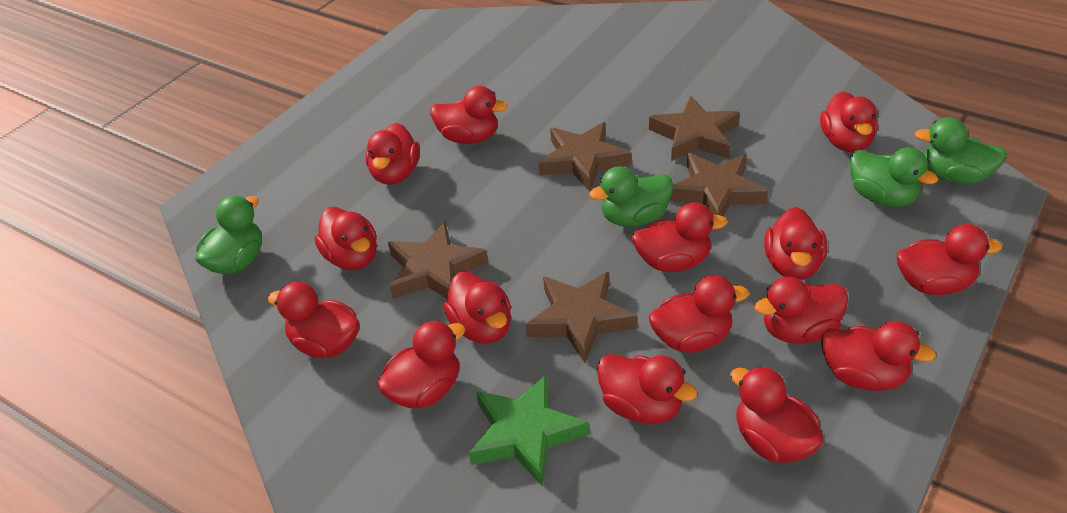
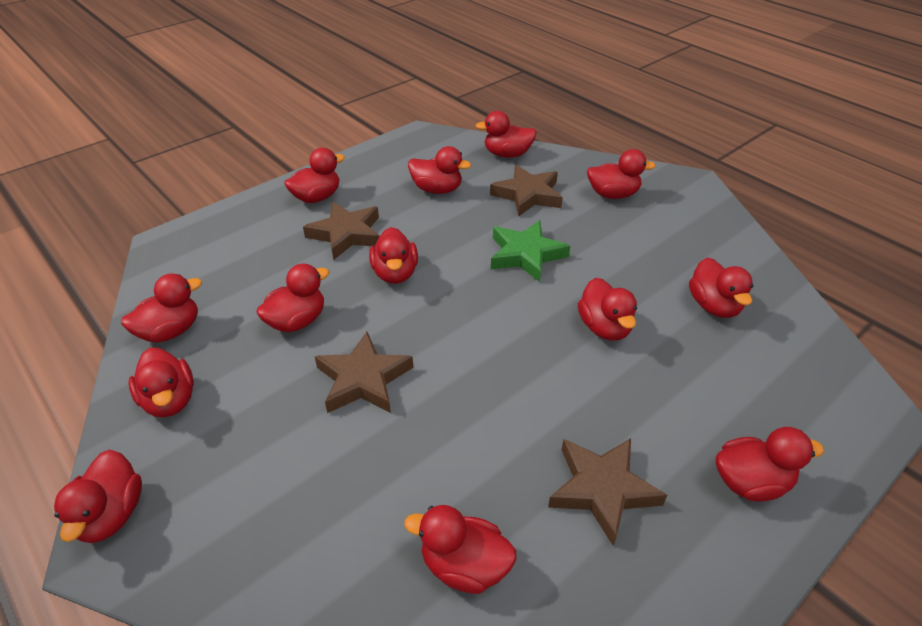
brown star: 5 -> 4
green duck: 4 -> 0
red duck: 15 -> 13

